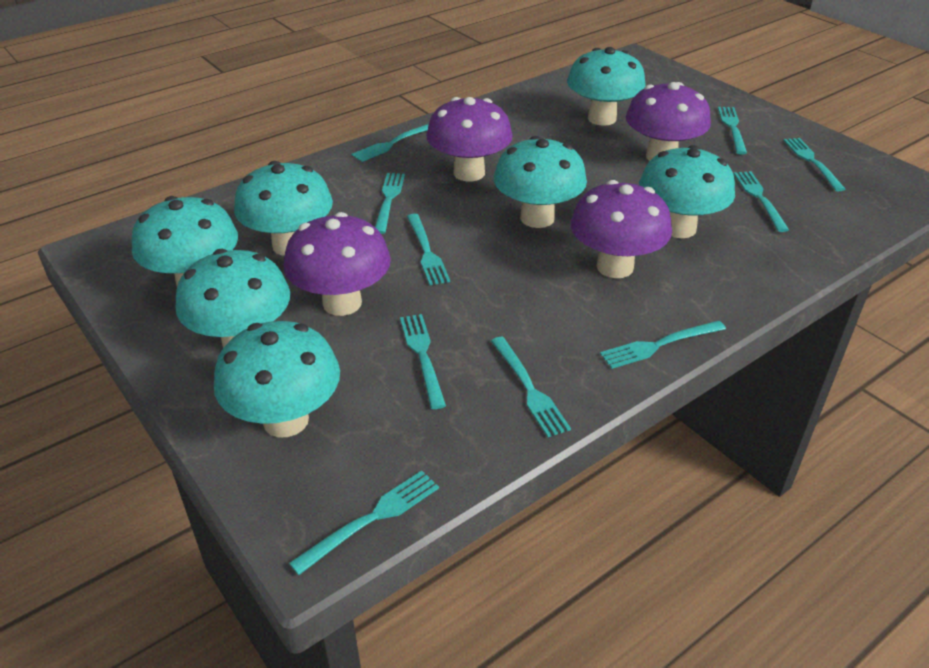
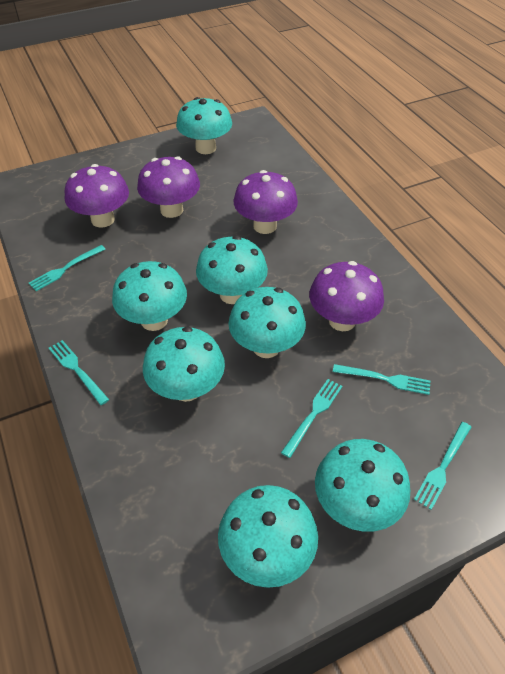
turquoise fork: 10 -> 5

